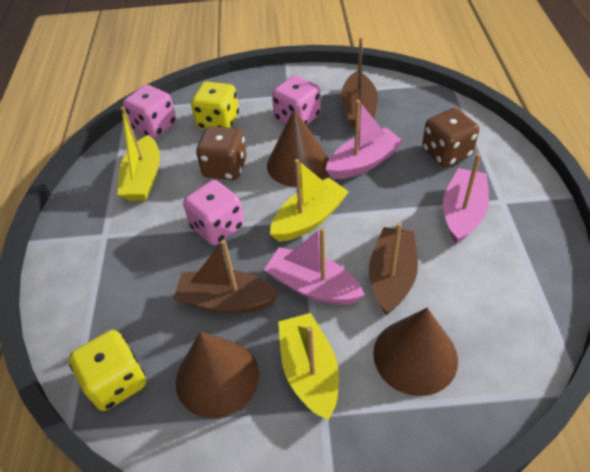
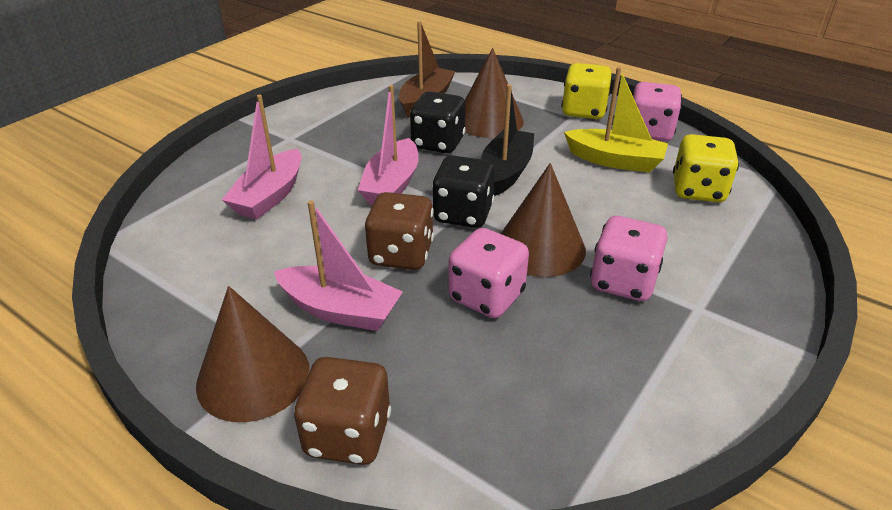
black boat: 0 -> 1
black dice: 0 -> 2
brown boat: 3 -> 1
yellow boat: 3 -> 1

